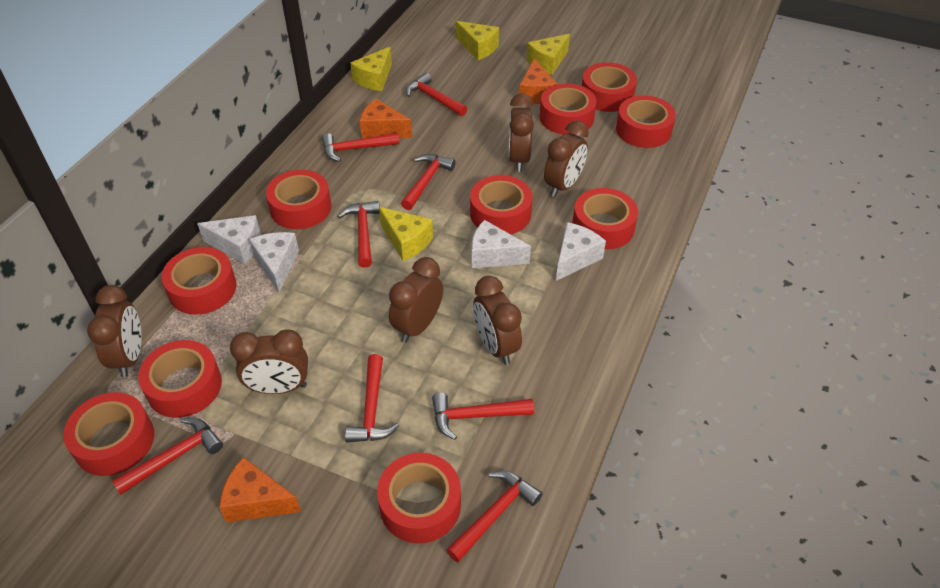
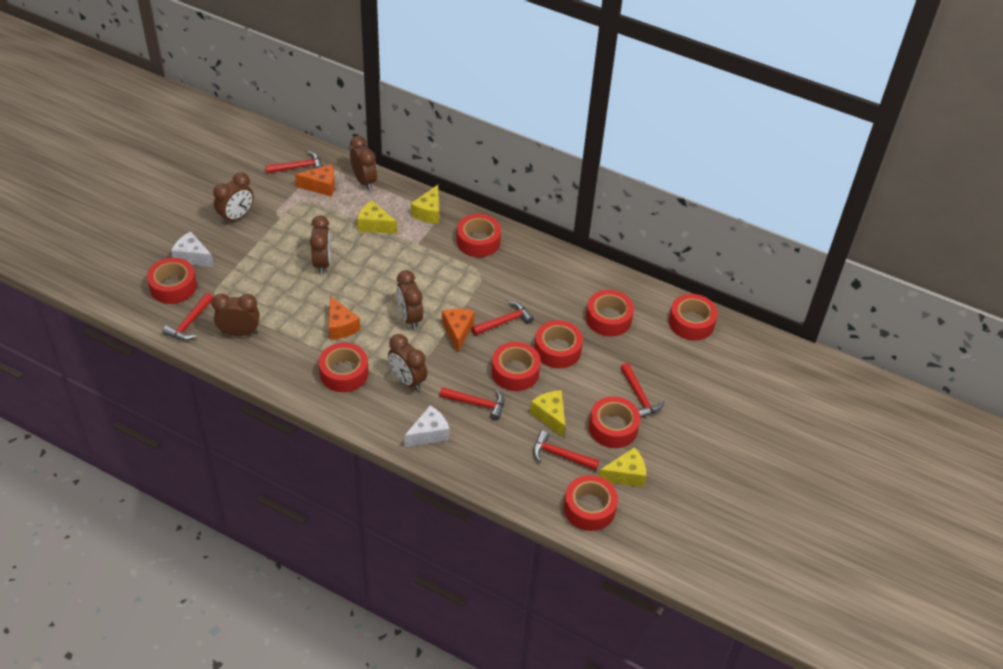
red hammer: 8 -> 6
red tape: 10 -> 9
white cheese: 4 -> 2

